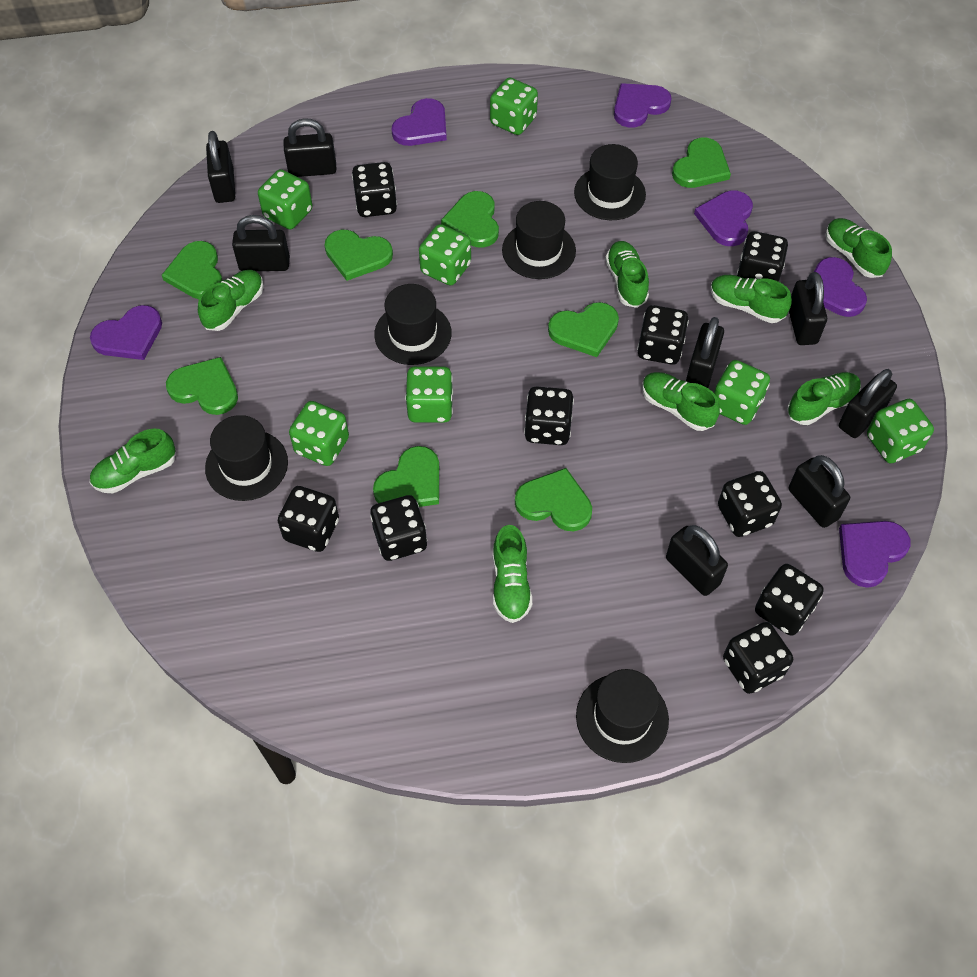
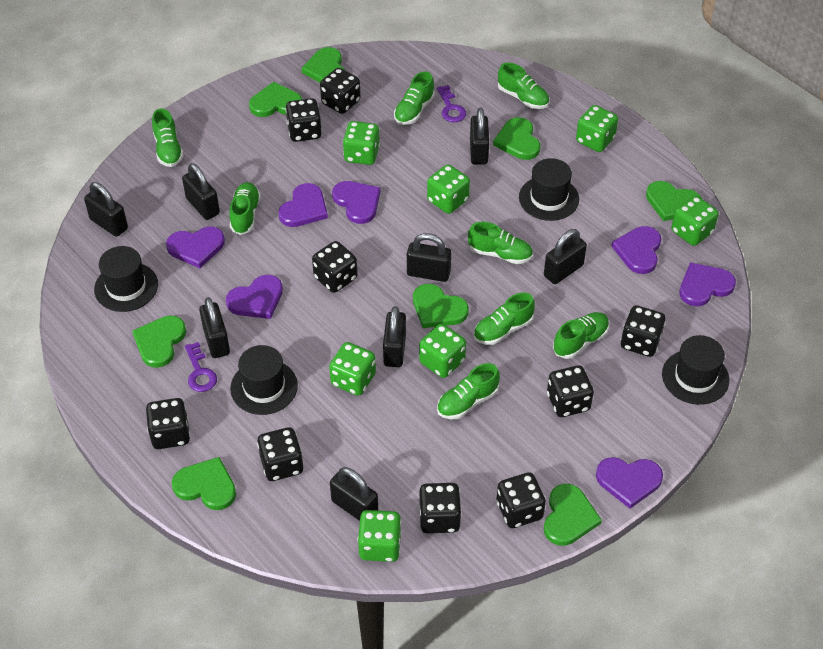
black hat: 5 -> 4
purple heart: 6 -> 7
purple key: 0 -> 2

